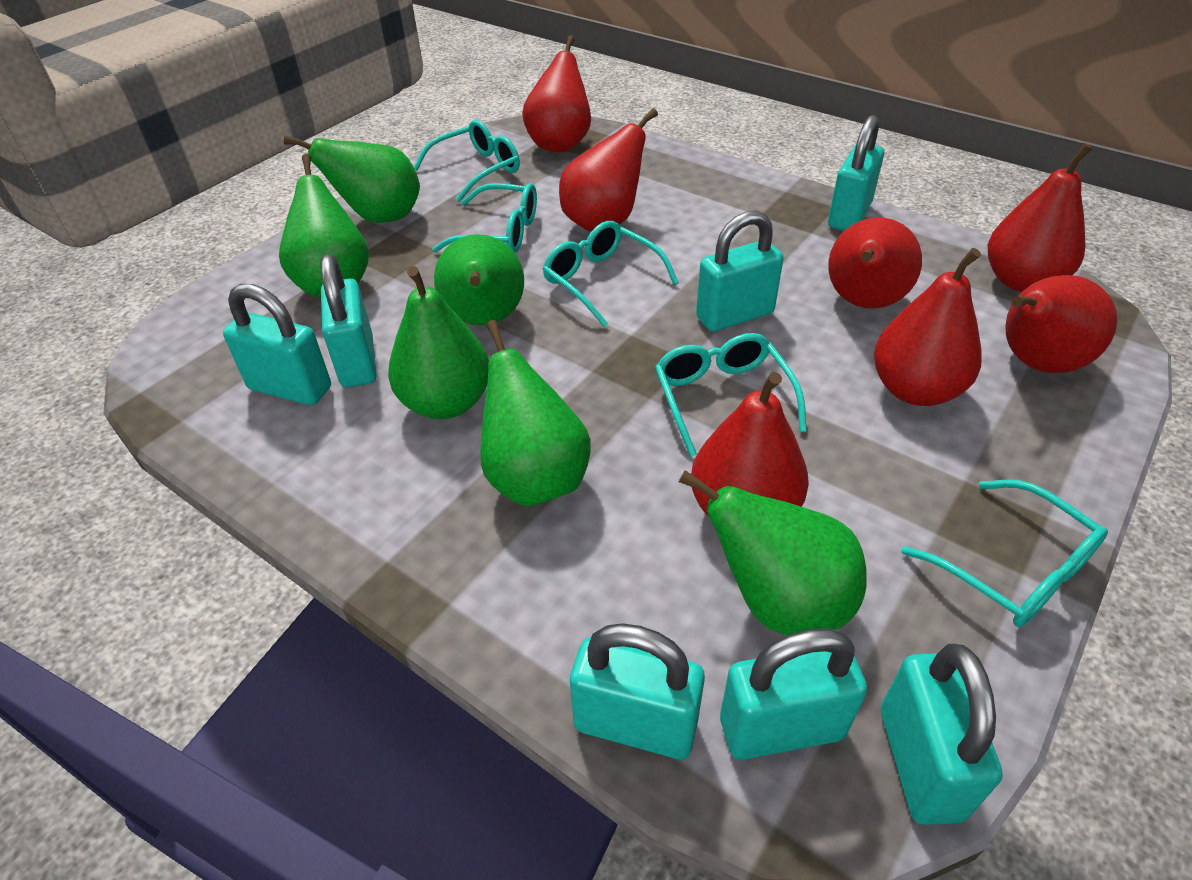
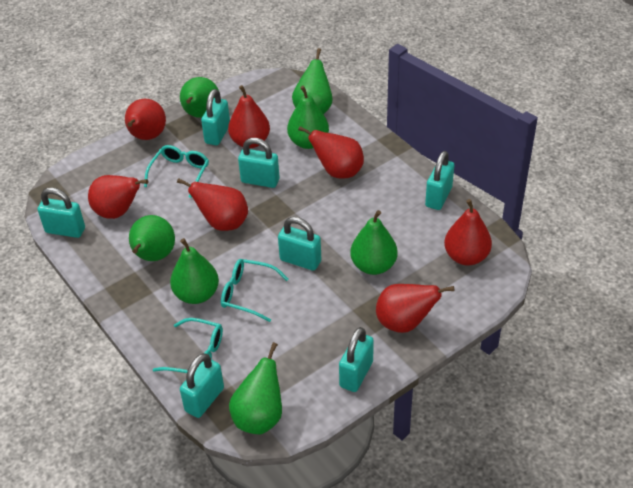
green pear: 6 -> 7
turquoise glasses: 5 -> 3

